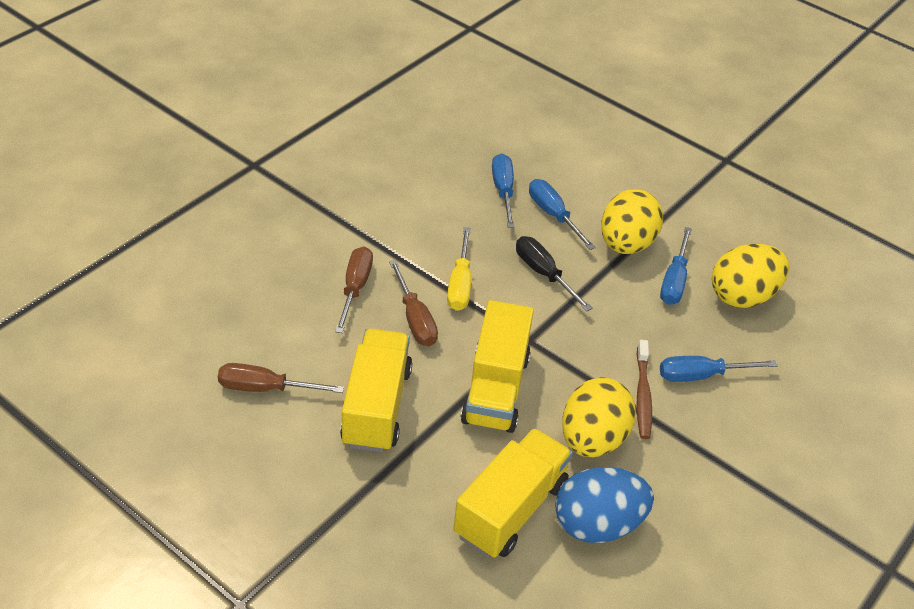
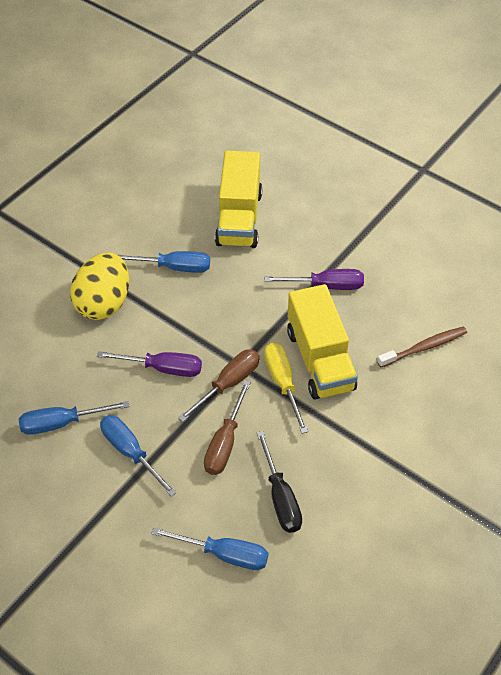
blue egg: 1 -> 0
brown screwdriver: 3 -> 2
purple screwdriver: 0 -> 2
yellow egg: 3 -> 1
yellow truck: 3 -> 2

